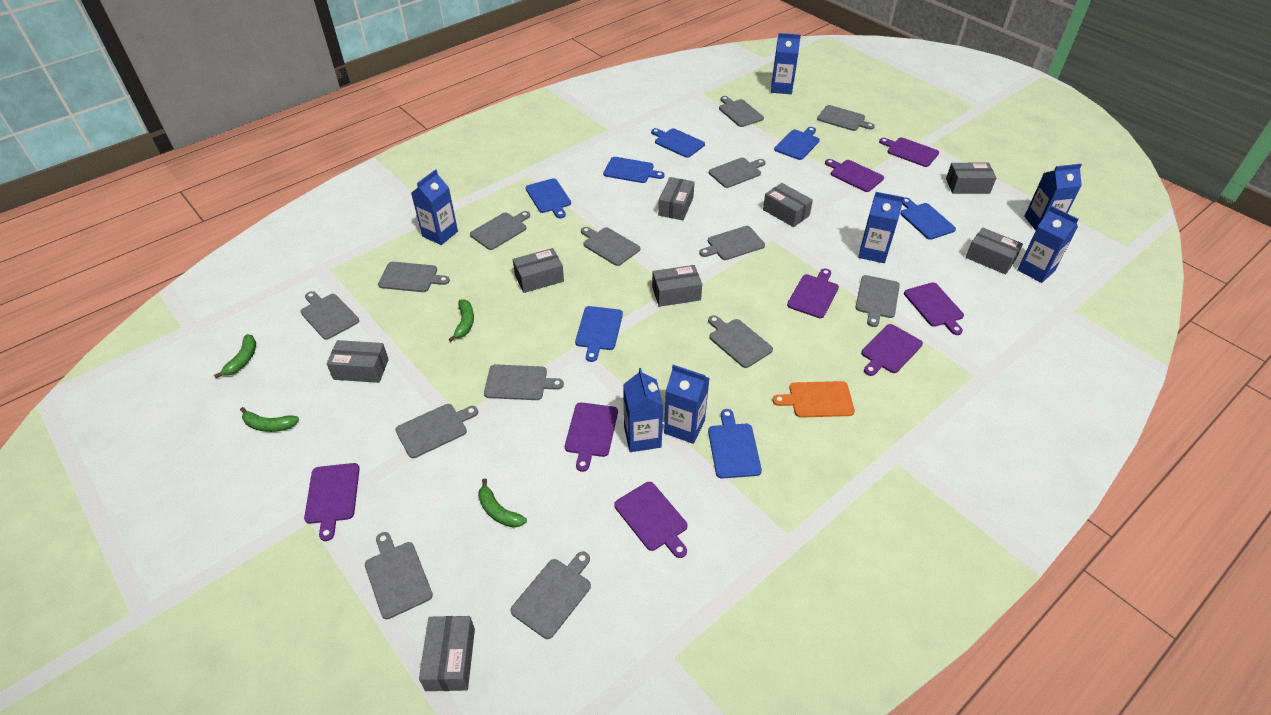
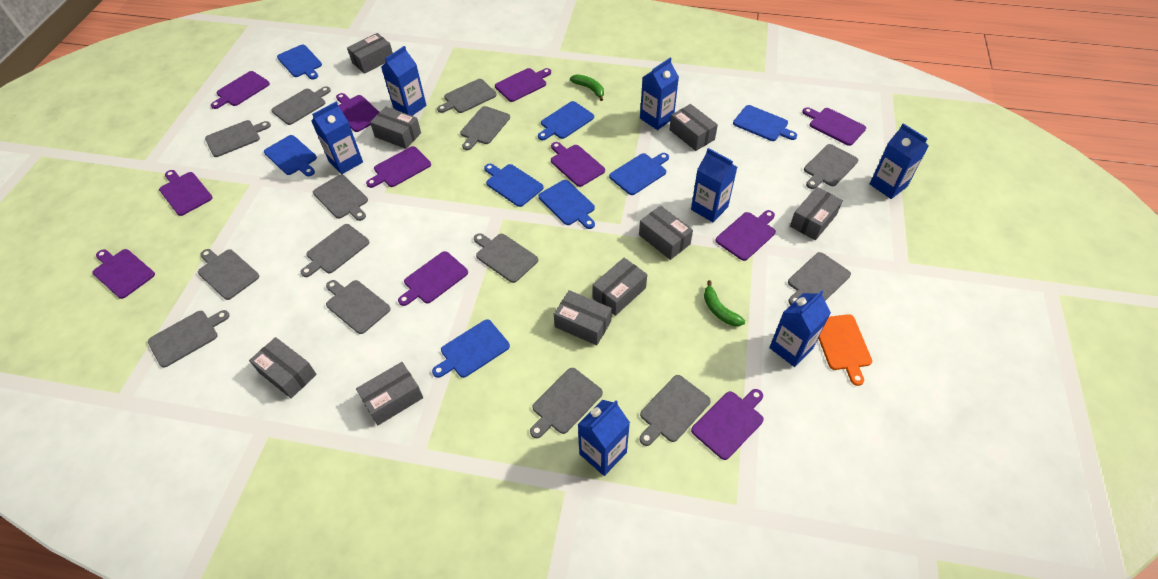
blue cutting board: 7 -> 8
green banana: 4 -> 2
grey box: 8 -> 9
purple cutting board: 8 -> 11

